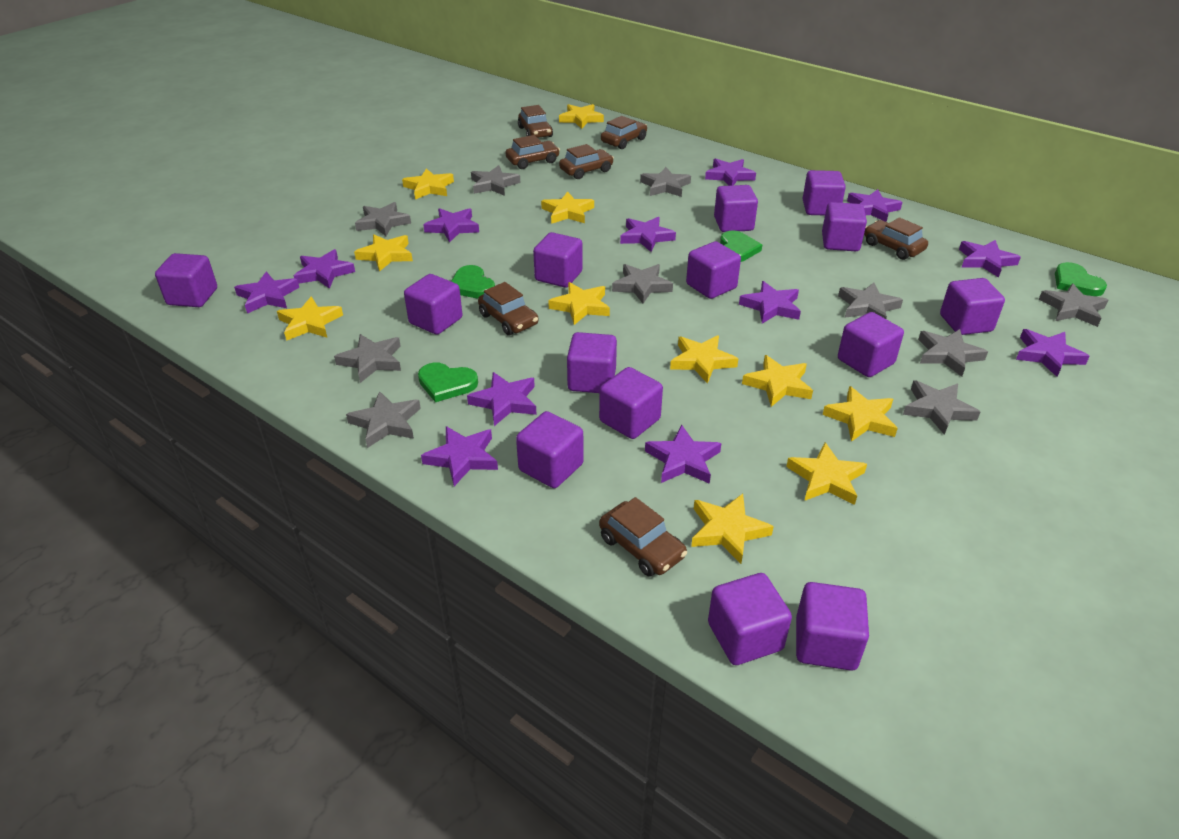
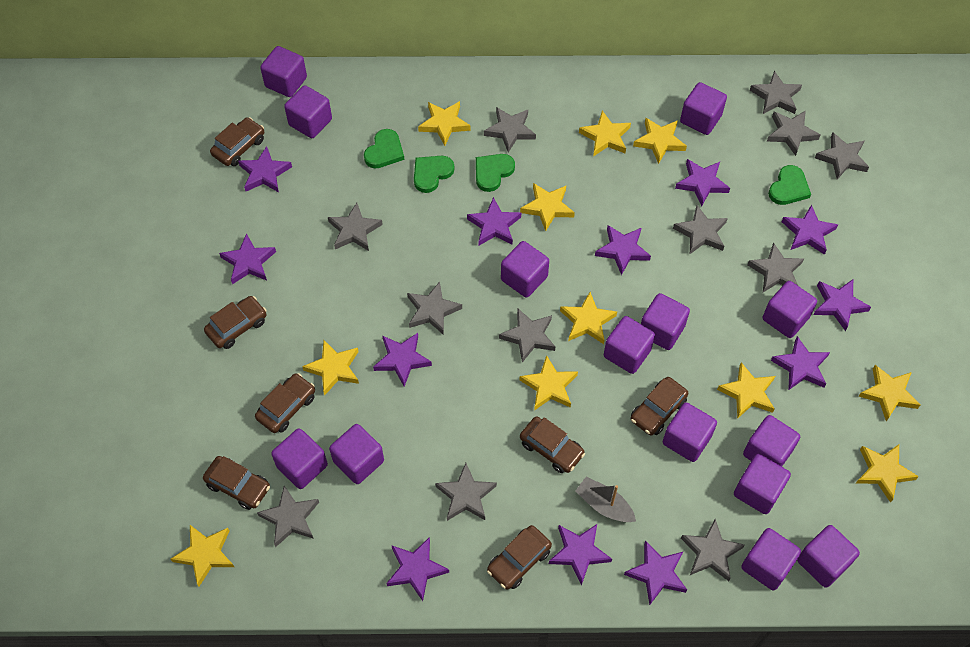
grey boat: 0 -> 1
grey star: 10 -> 12

